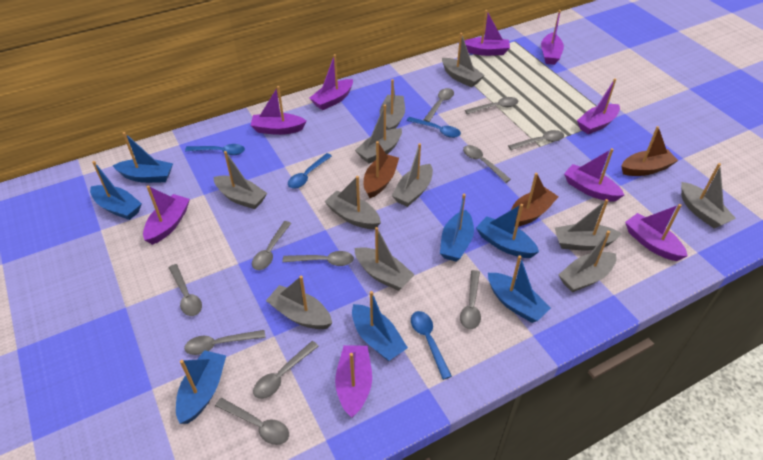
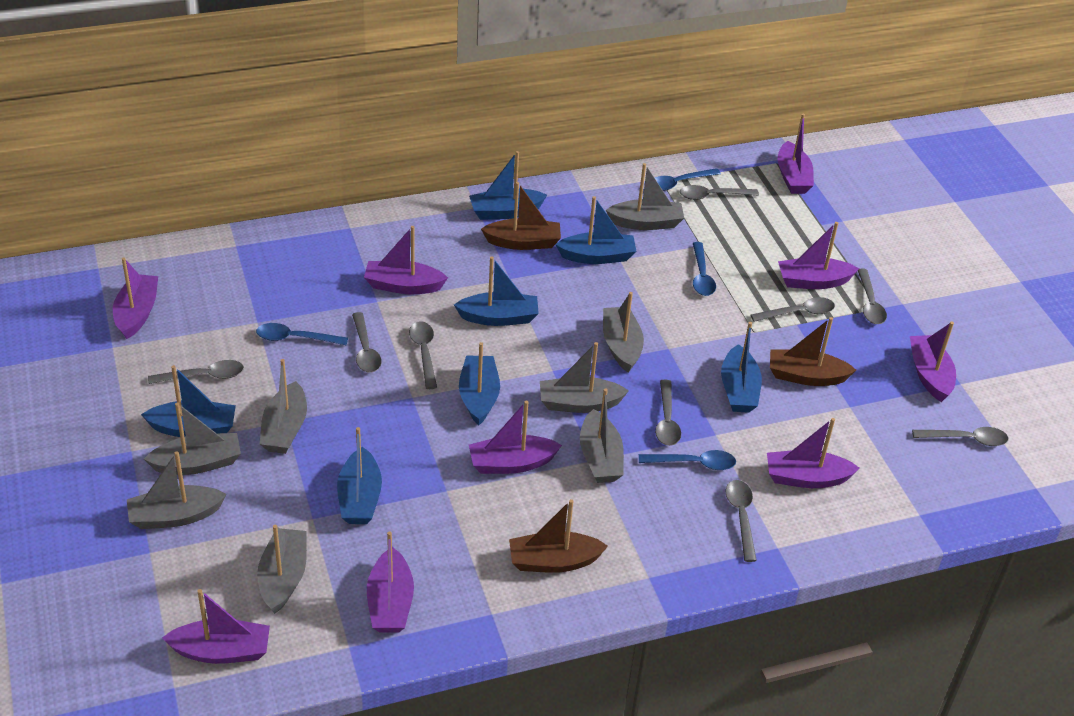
grey boat: 11 -> 8
grey spoon: 11 -> 9

